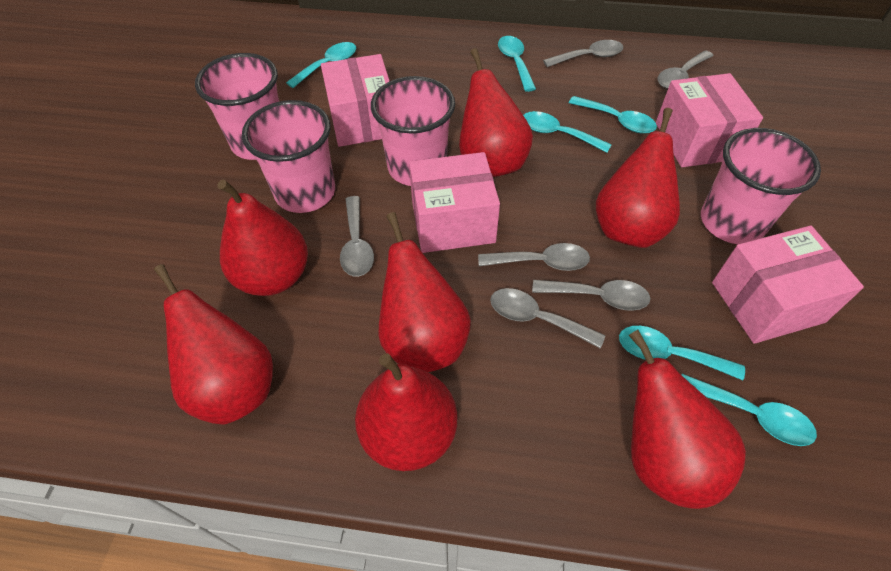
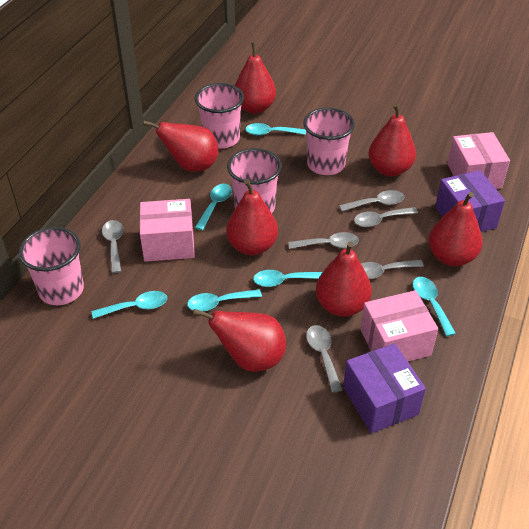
pink box: 4 -> 3
purple box: 0 -> 2

